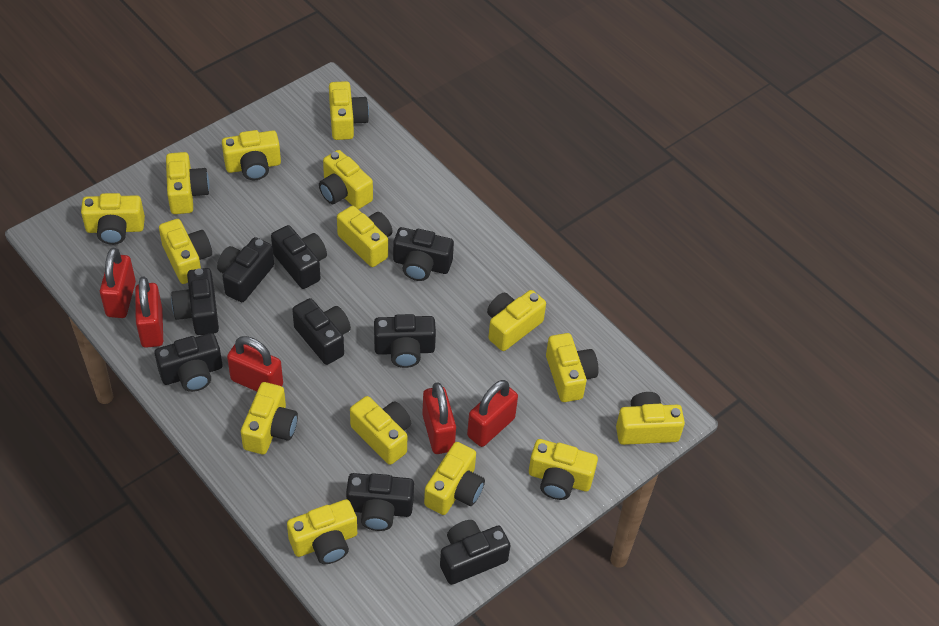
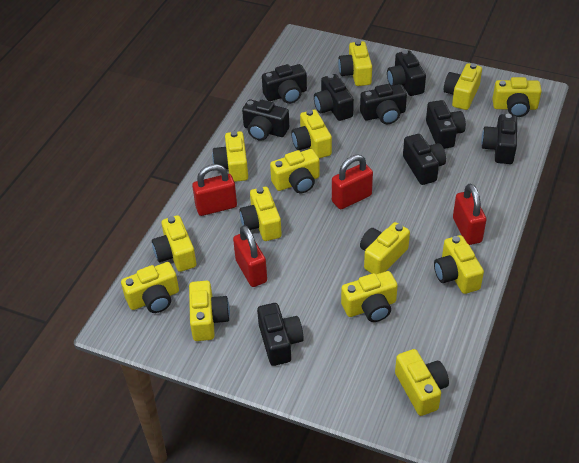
red padlock: 5 -> 4
yellow camera: 15 -> 14

